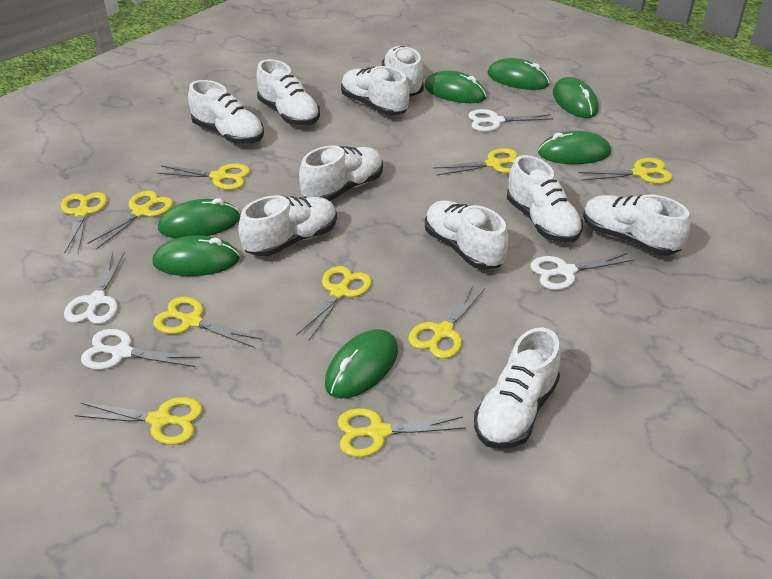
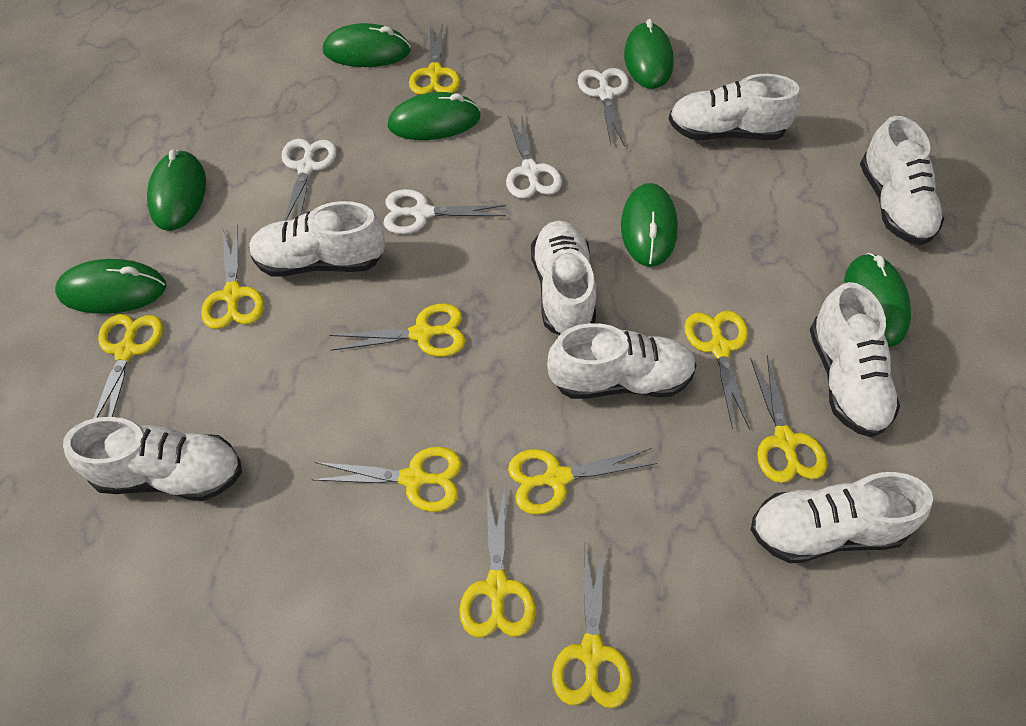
white shoe: 10 -> 8

